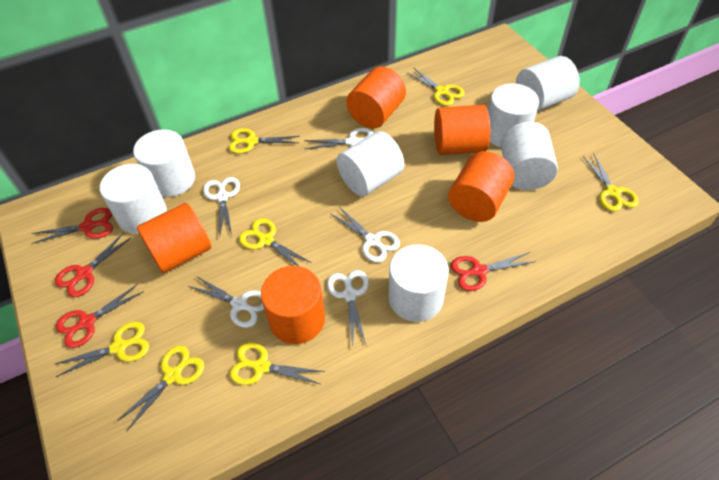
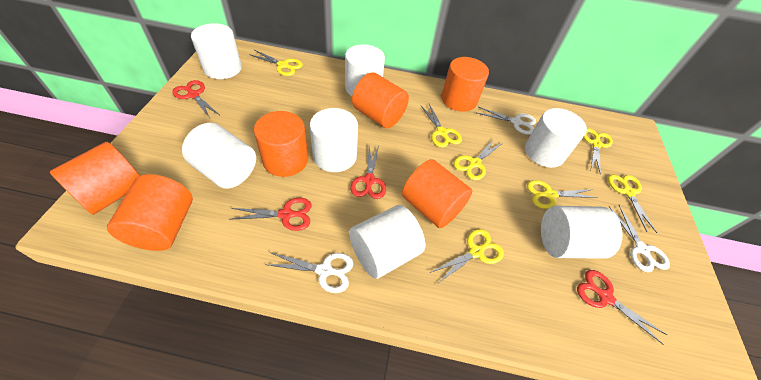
orange cylinder: 5 -> 6
white scissors: 5 -> 3

